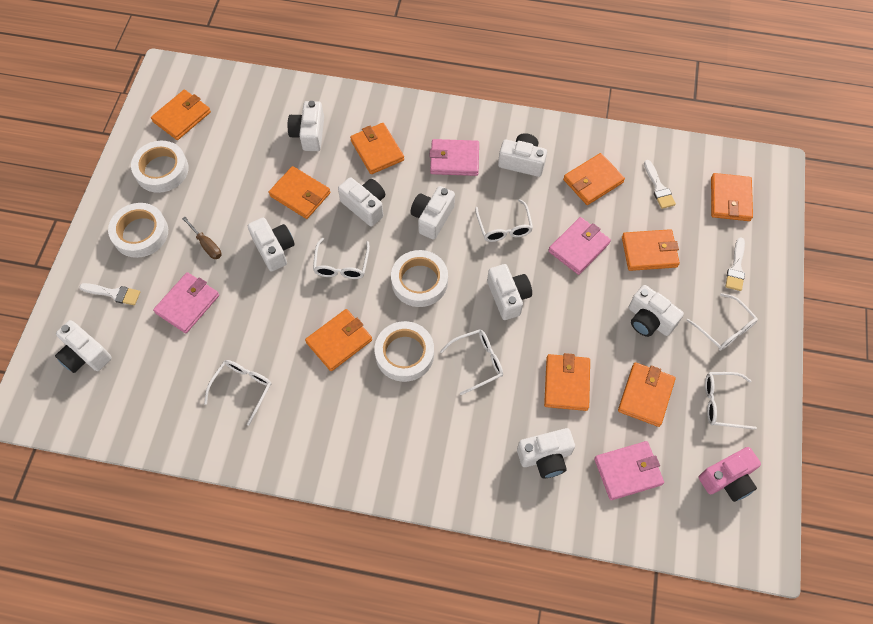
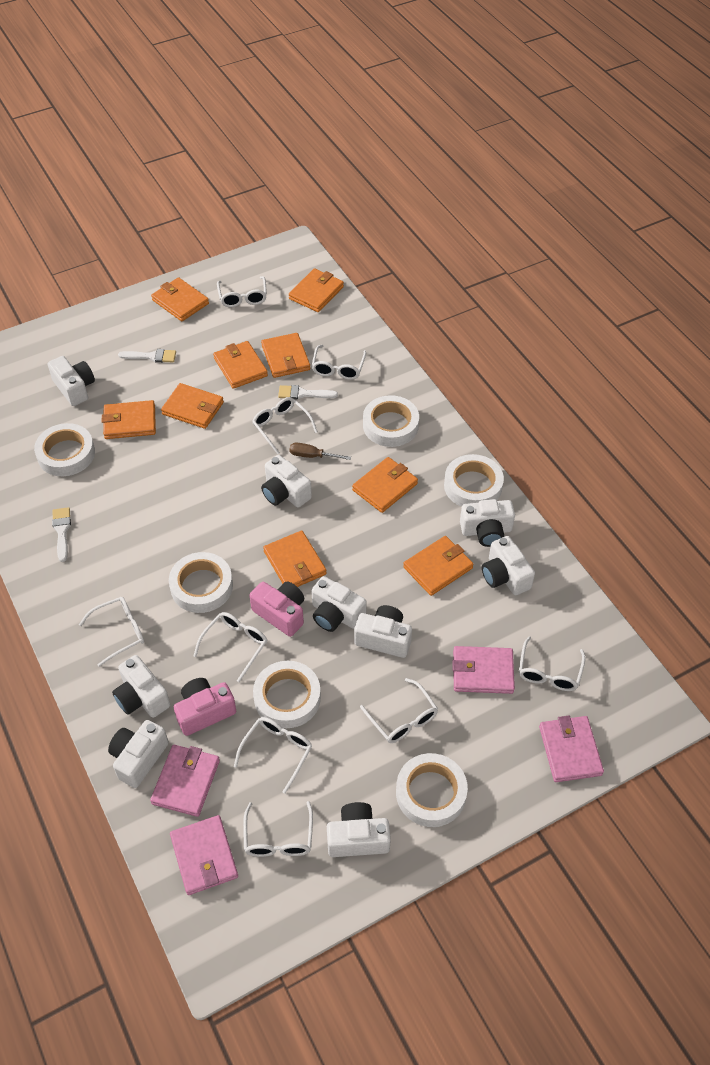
pink camera: 1 -> 2
white glasses: 6 -> 9
white tape: 4 -> 6

